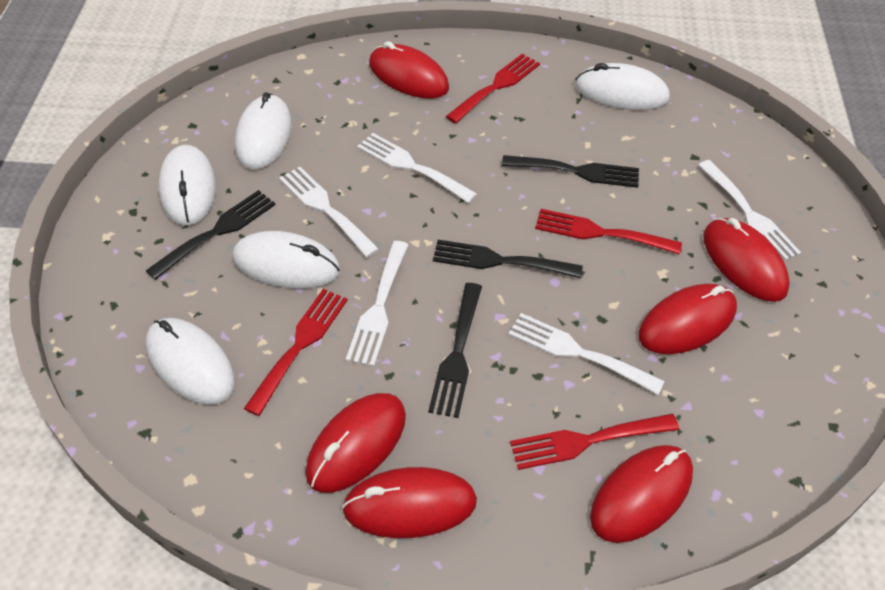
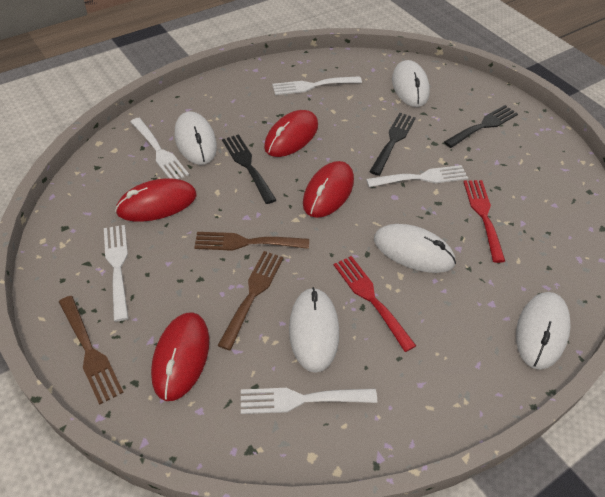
black fork: 4 -> 3
brown fork: 0 -> 3
red fork: 4 -> 2
red mouse: 6 -> 4

